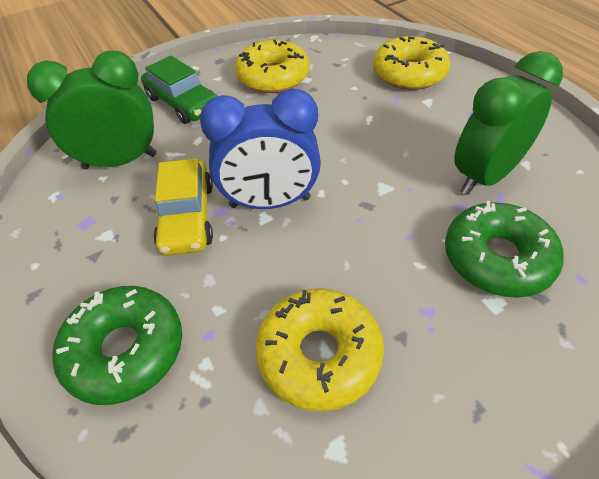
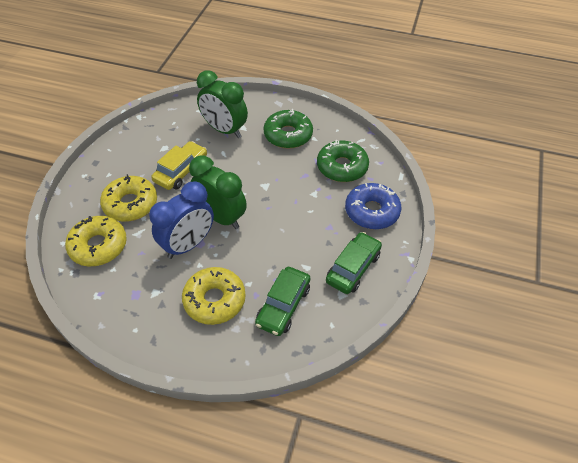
blue donut: 0 -> 1
green car: 1 -> 2

